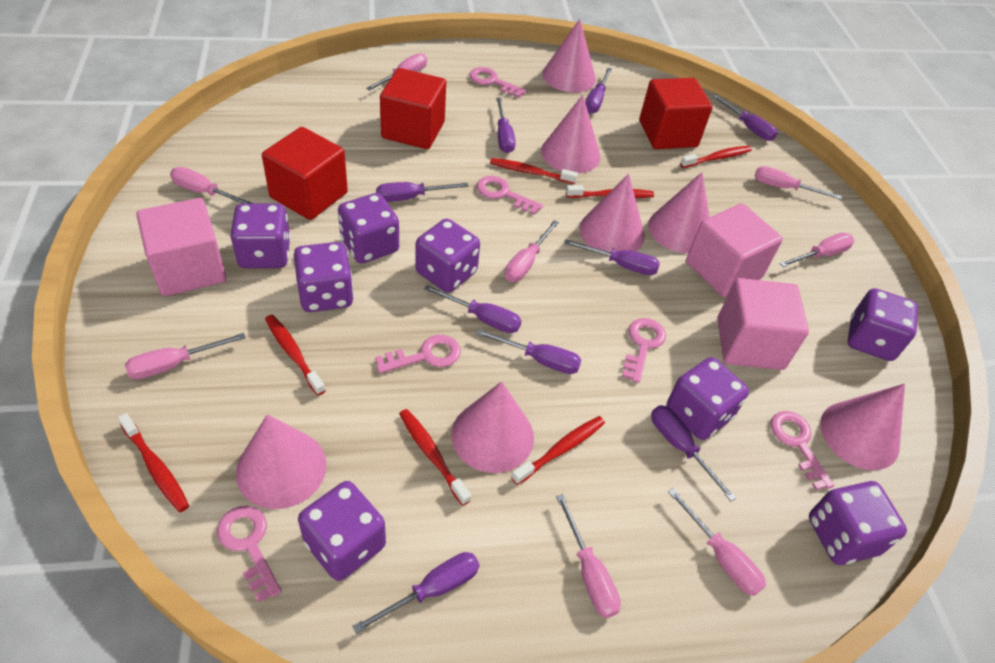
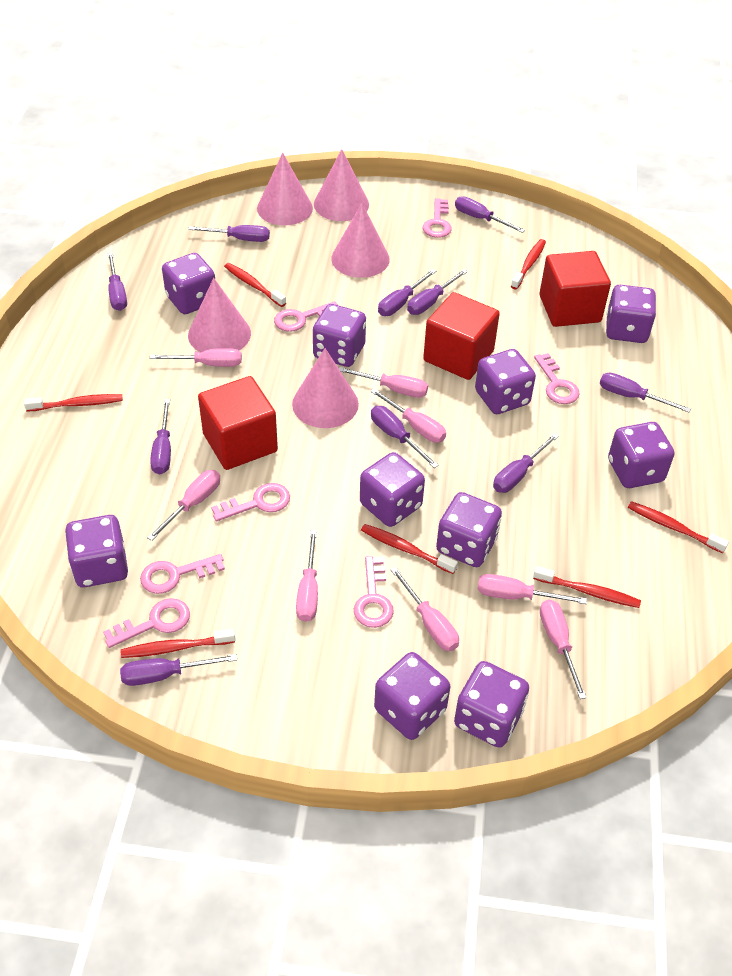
pink cone: 7 -> 5
pink cube: 3 -> 0
pink key: 6 -> 7
purple dice: 8 -> 10
purple screwdriver: 9 -> 10

